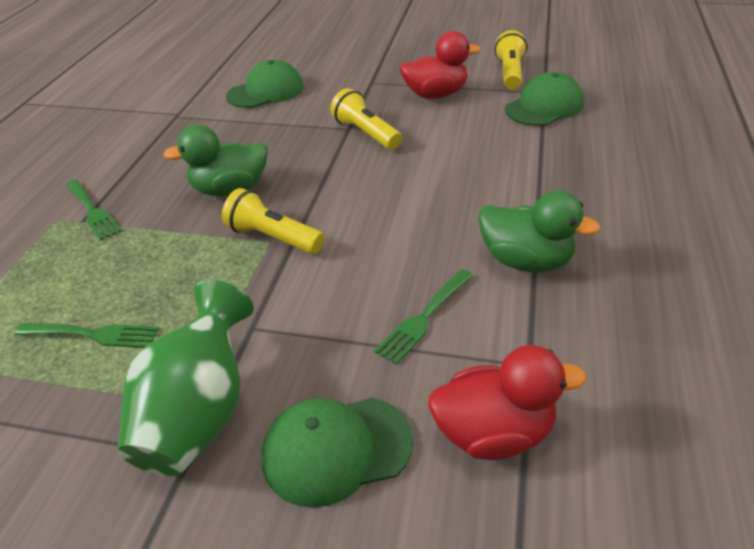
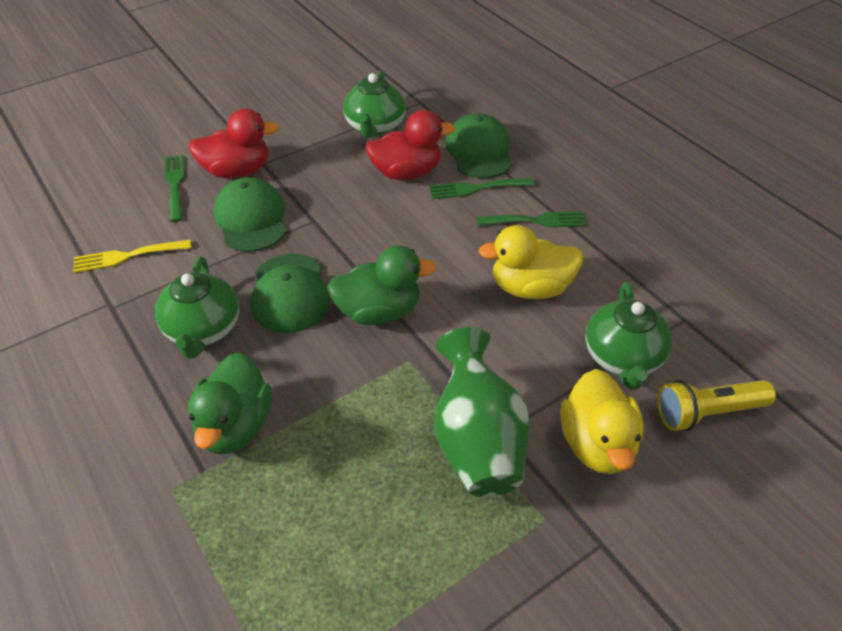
green teapot: 0 -> 3
yellow duck: 0 -> 2
yellow flashlight: 3 -> 1
yellow fork: 0 -> 1

